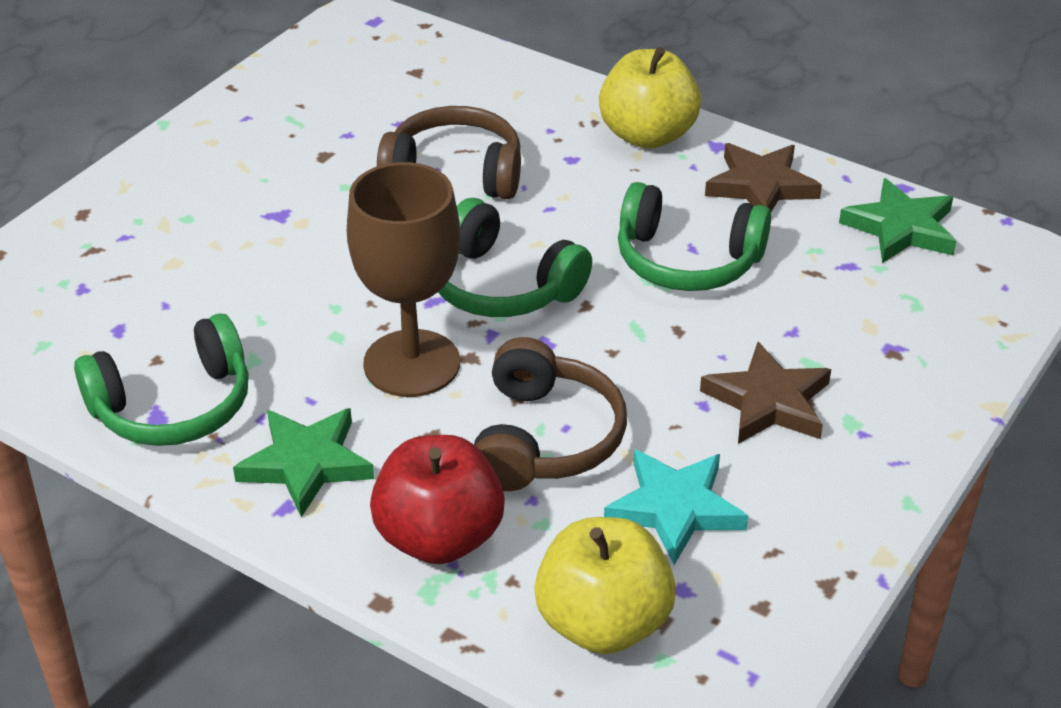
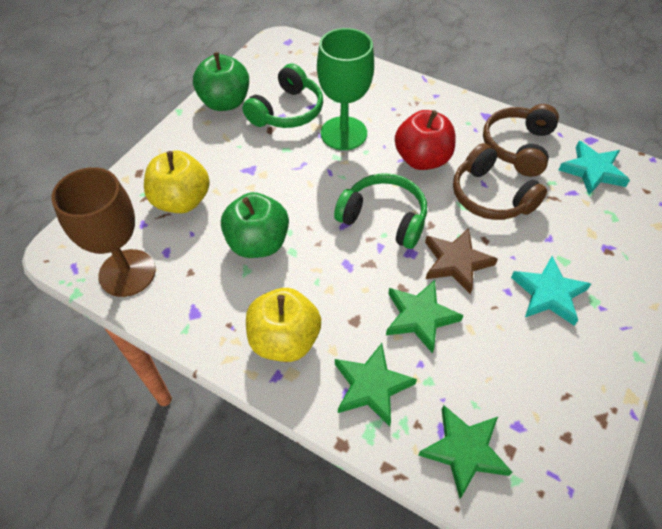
brown star: 2 -> 1
green apple: 0 -> 2
green goblet: 0 -> 1
green headphones: 3 -> 2
green star: 2 -> 3
turquoise star: 1 -> 2

